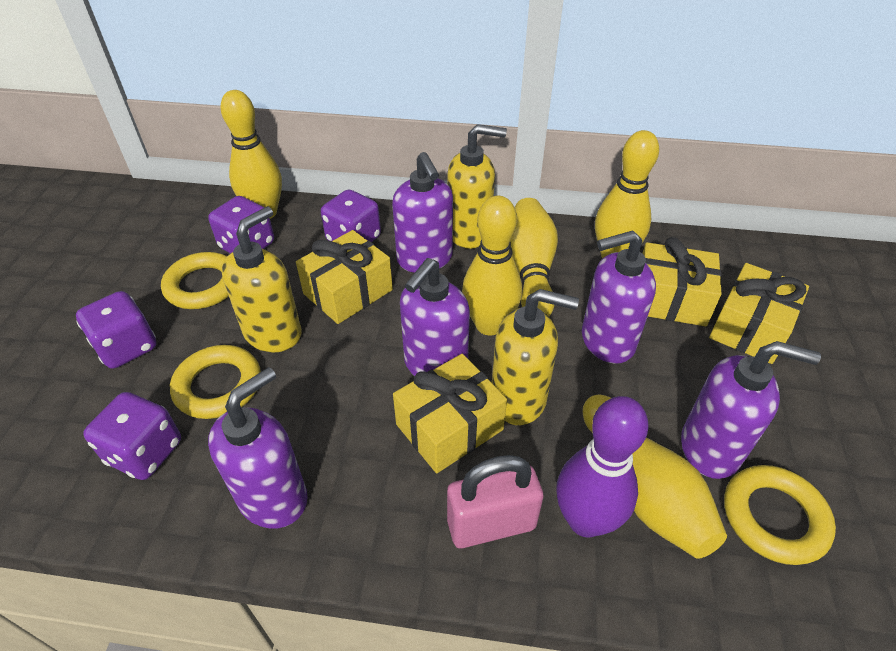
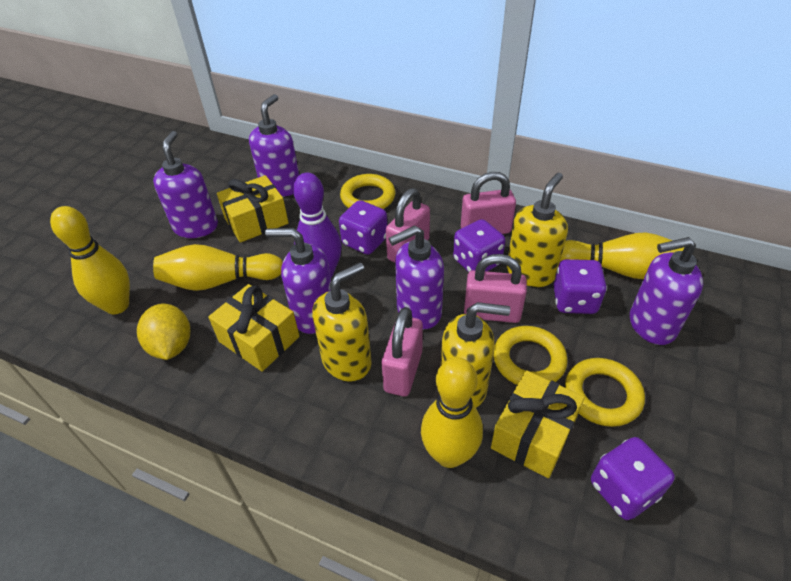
pink padlock: 1 -> 4
yellow bowling pin: 5 -> 4
yellow gift: 4 -> 3
yellow lemon: 0 -> 1

